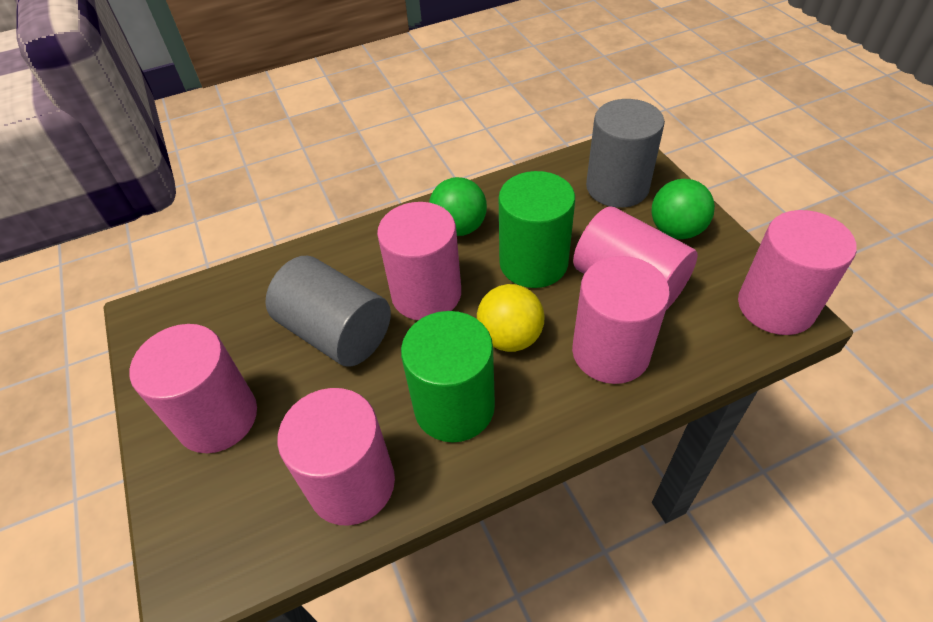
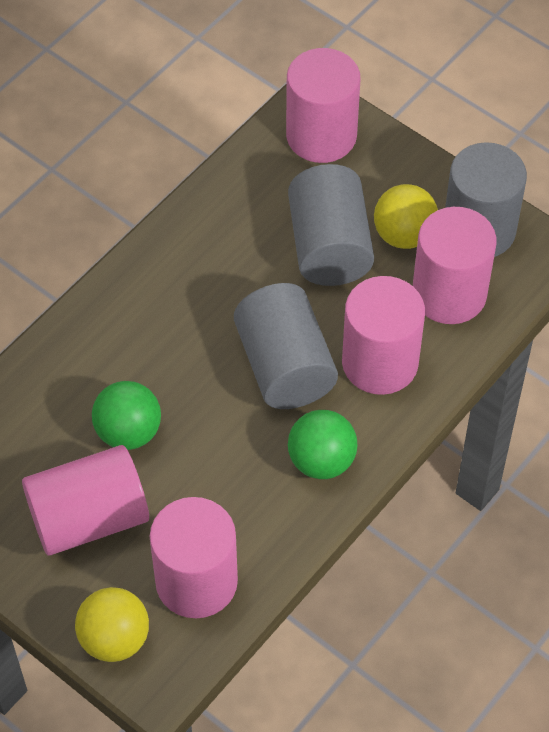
green cylinder: 2 -> 0
grey cylinder: 2 -> 3
pink cylinder: 6 -> 5
yellow ball: 1 -> 2

